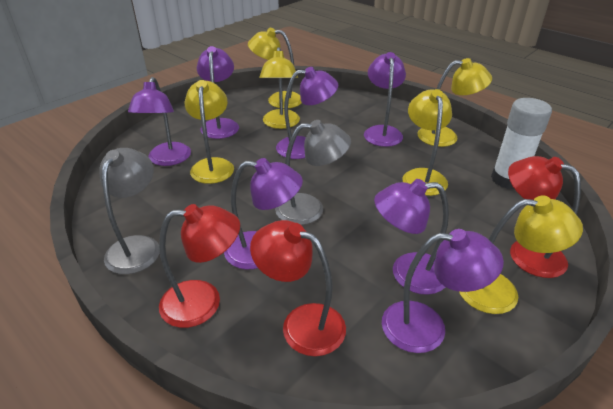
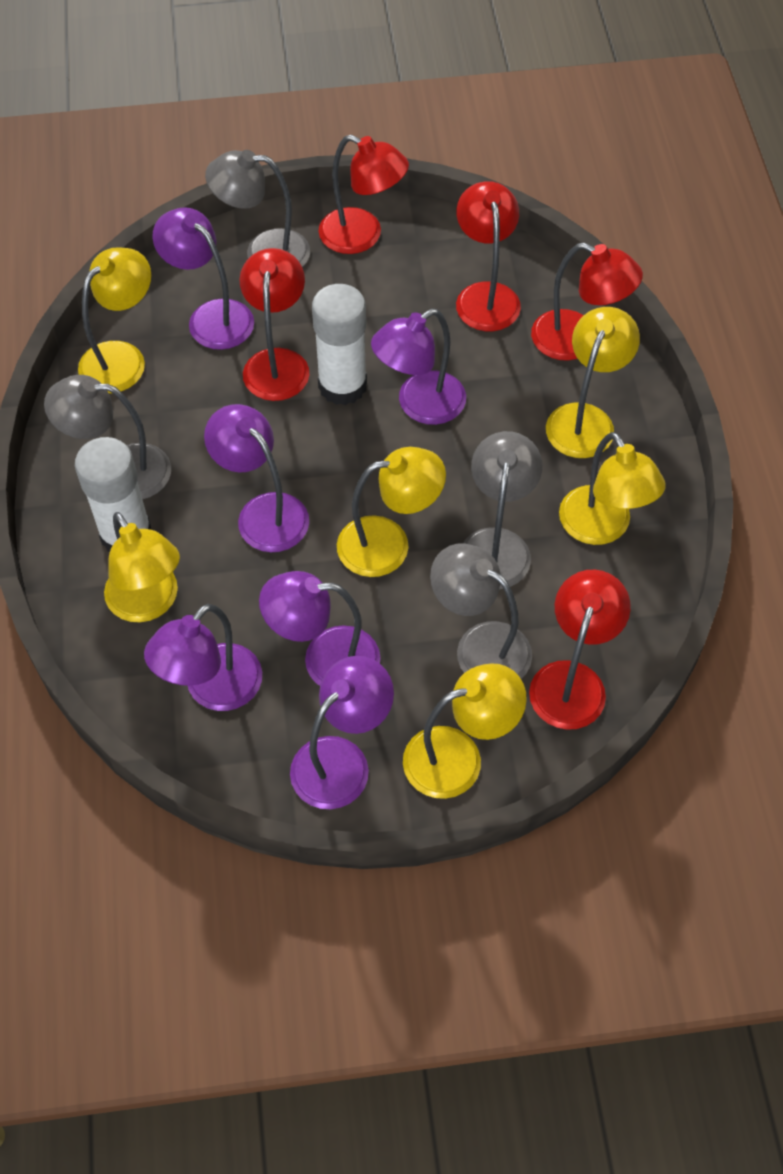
grey lamp: 2 -> 4
purple lamp: 7 -> 6
red lamp: 3 -> 5
white glue stick: 1 -> 2

